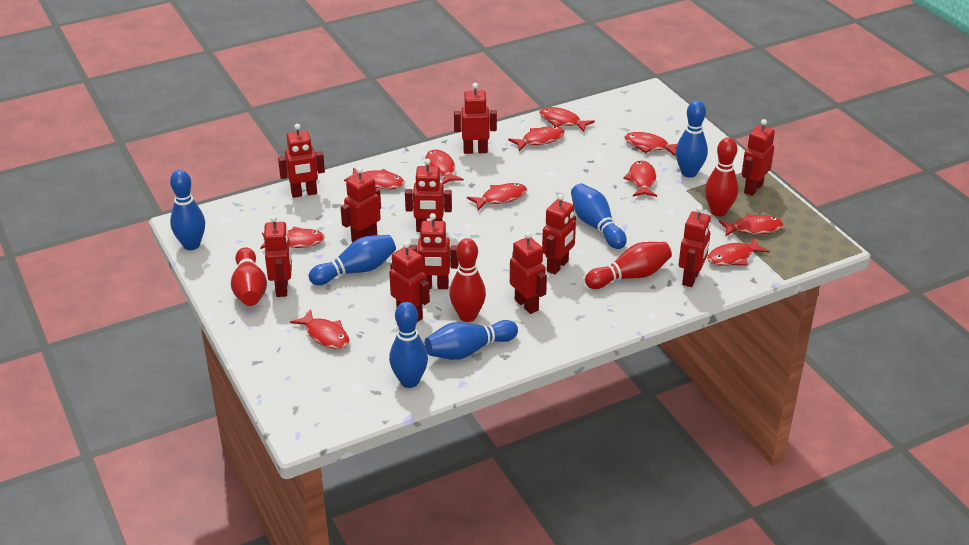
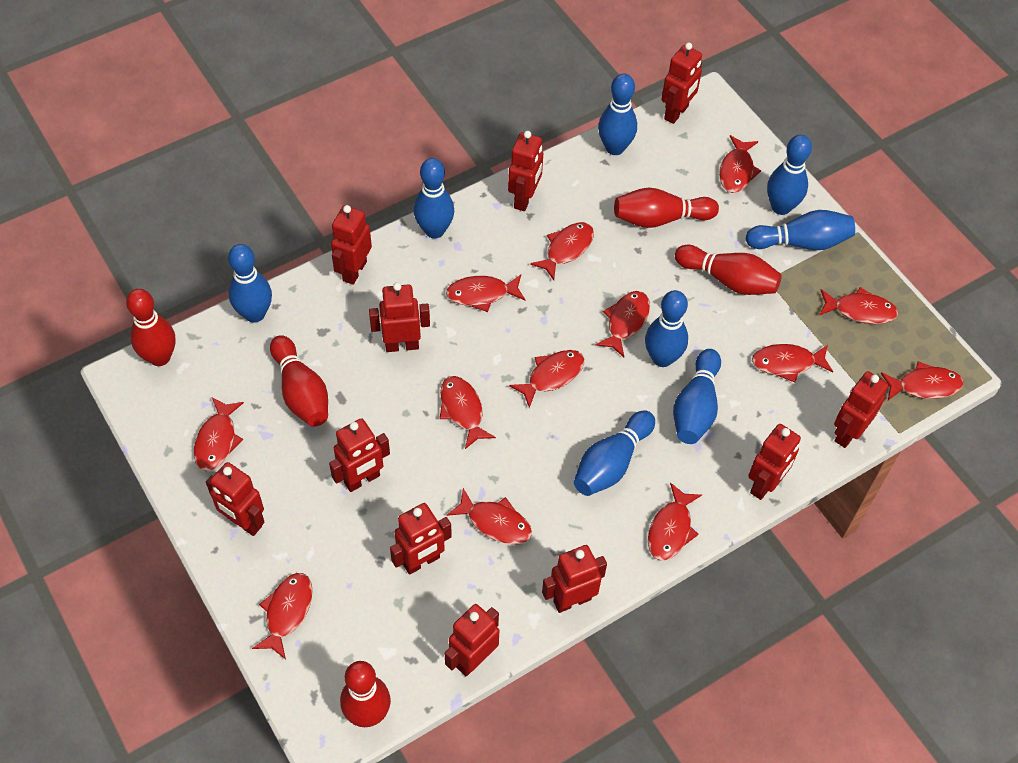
blue bowling pin: 6 -> 8
red bowling pin: 4 -> 5
red fish: 11 -> 13

